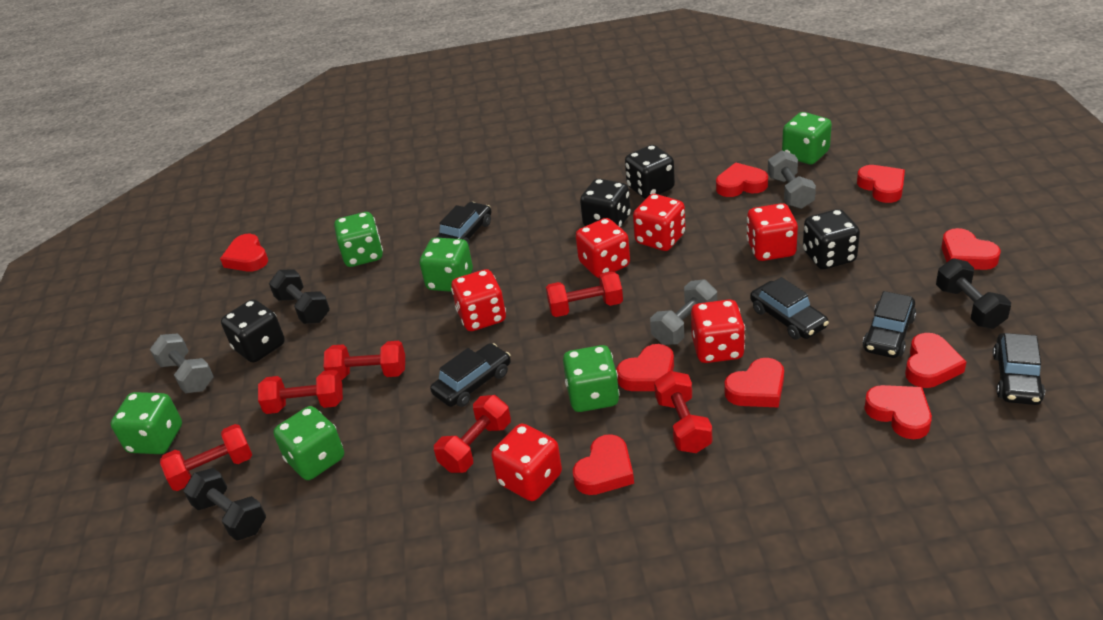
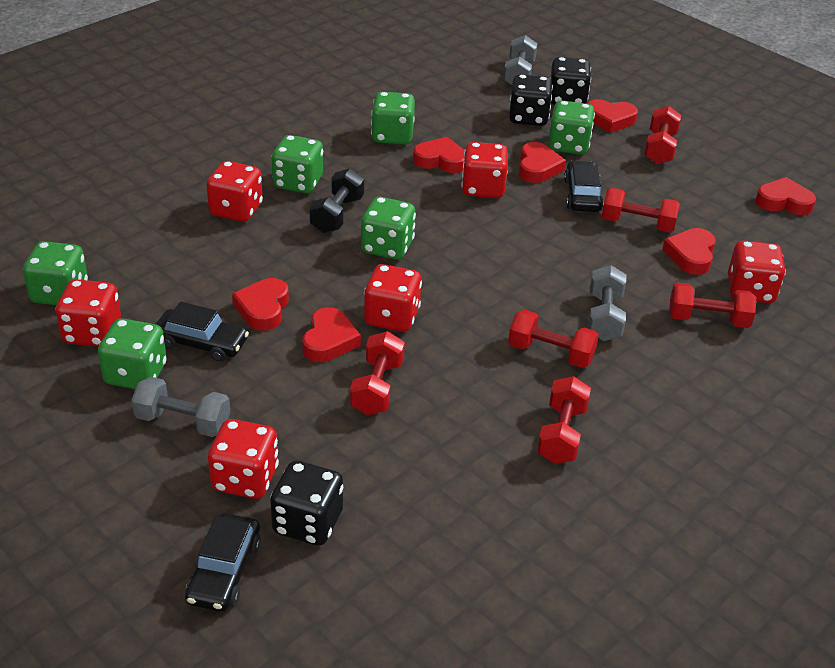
black car: 5 -> 3
black dice: 4 -> 3
black dumbbell: 3 -> 1
red heart: 9 -> 7

